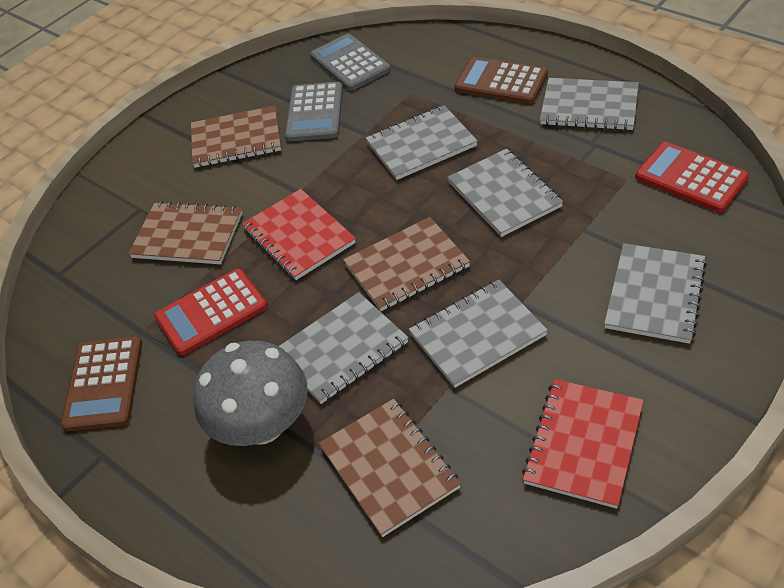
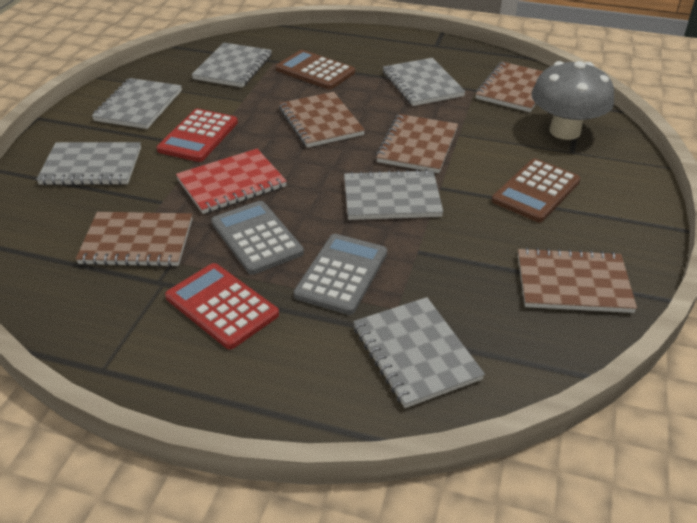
brown notebook: 4 -> 5
red notebook: 2 -> 1

